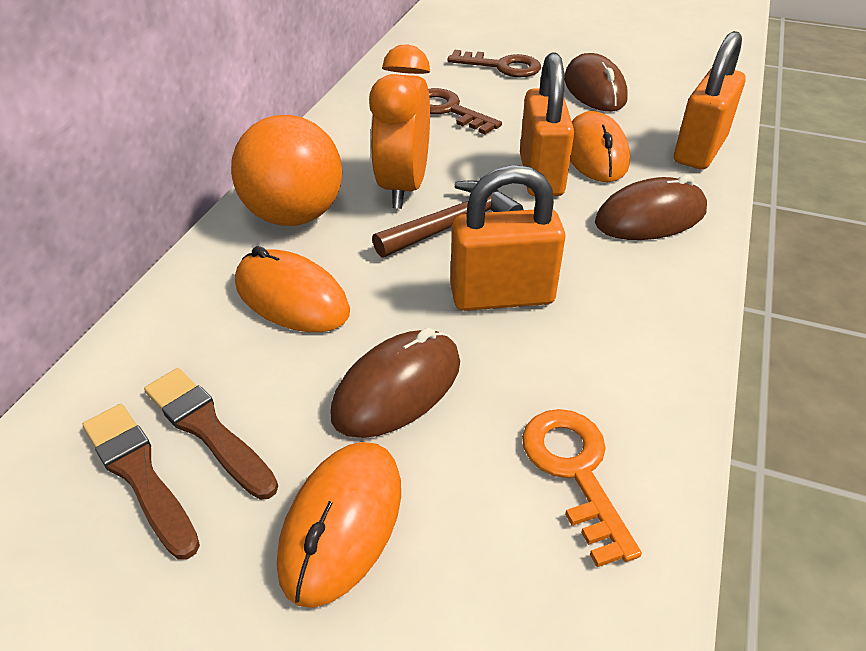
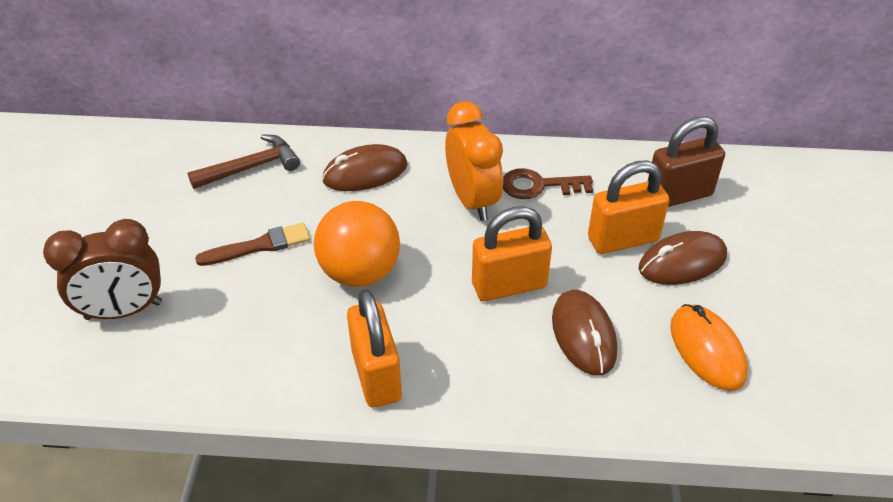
brown brush: 2 -> 1
brown clock: 0 -> 1
brown key: 2 -> 1
brown padlock: 0 -> 1
orange key: 1 -> 0
orange mouse: 3 -> 1

